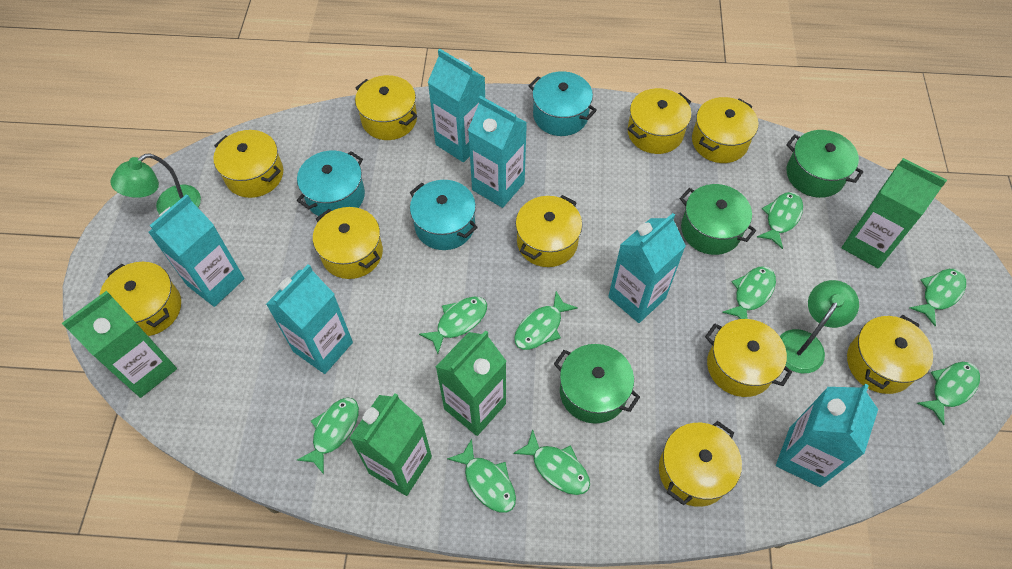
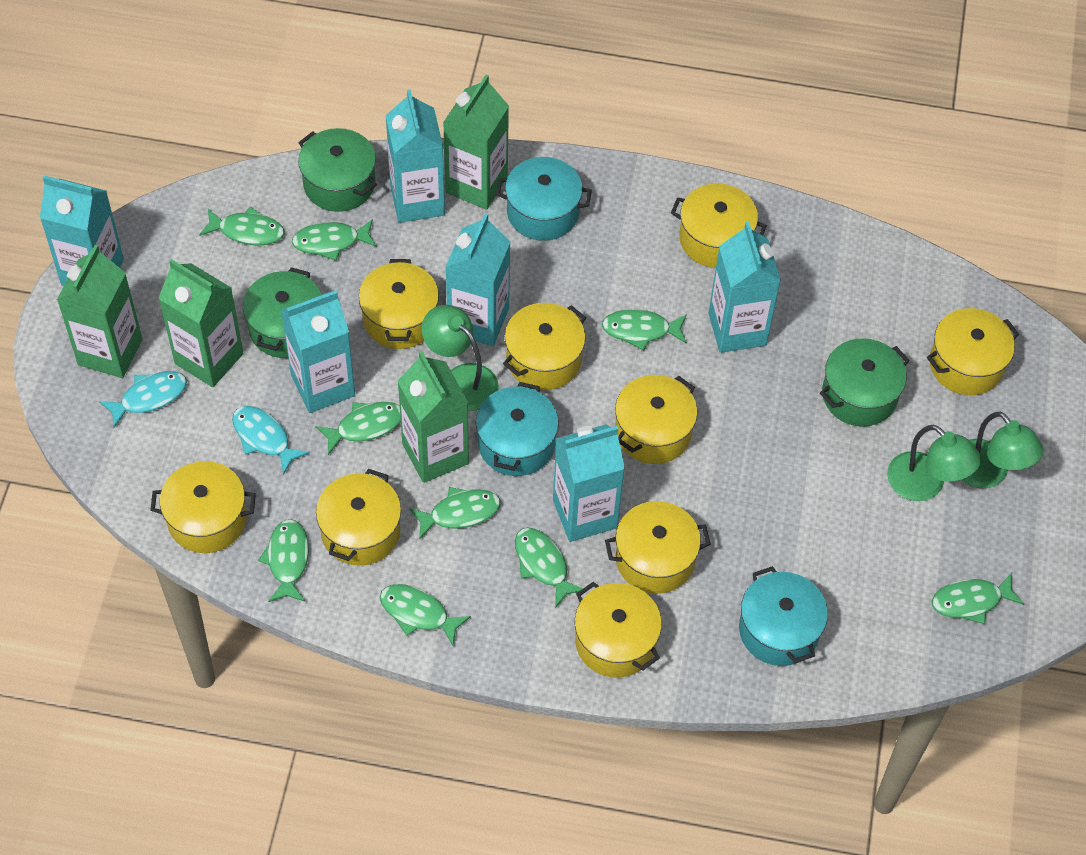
green lamp: 2 -> 3
turquoise fish: 0 -> 2
yellow pot: 10 -> 9

